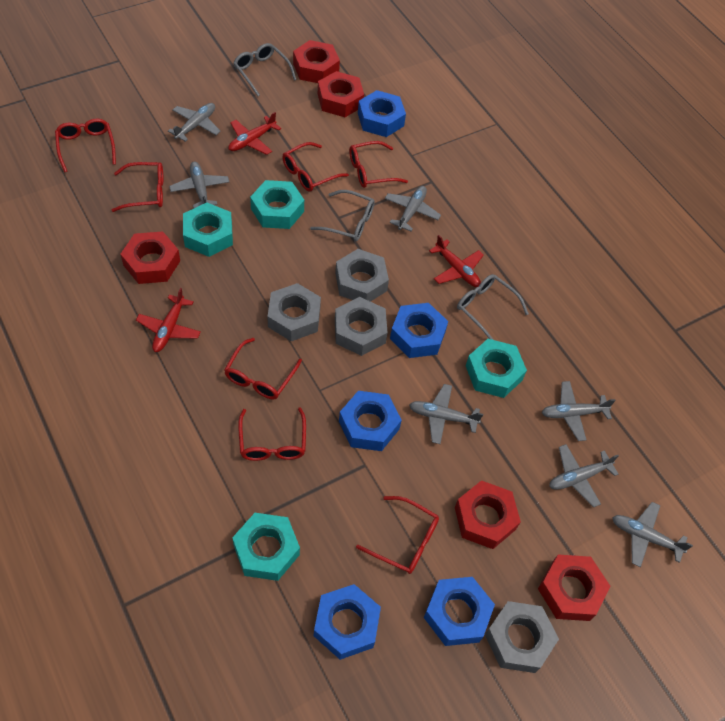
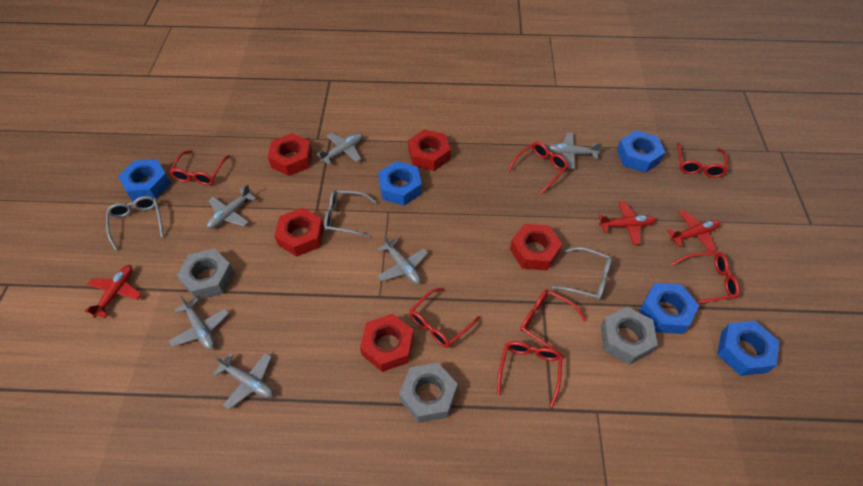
grey nut: 4 -> 3
grey plane: 7 -> 6
turquoise nut: 4 -> 0

